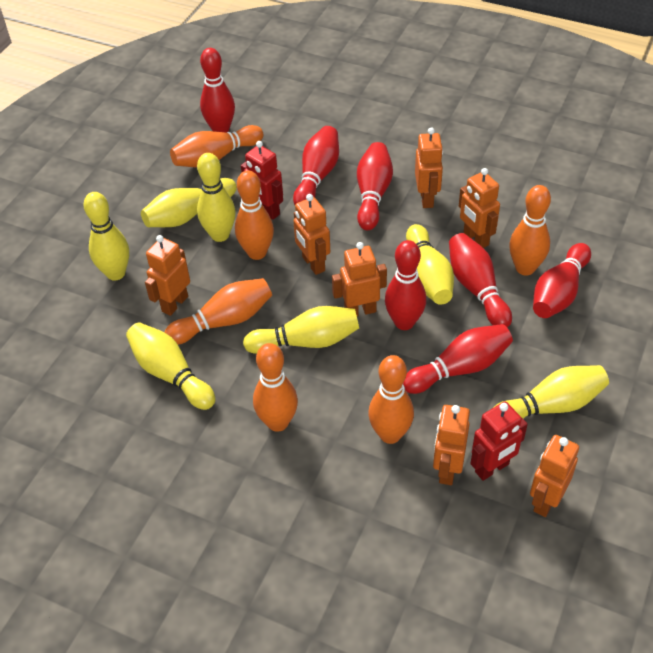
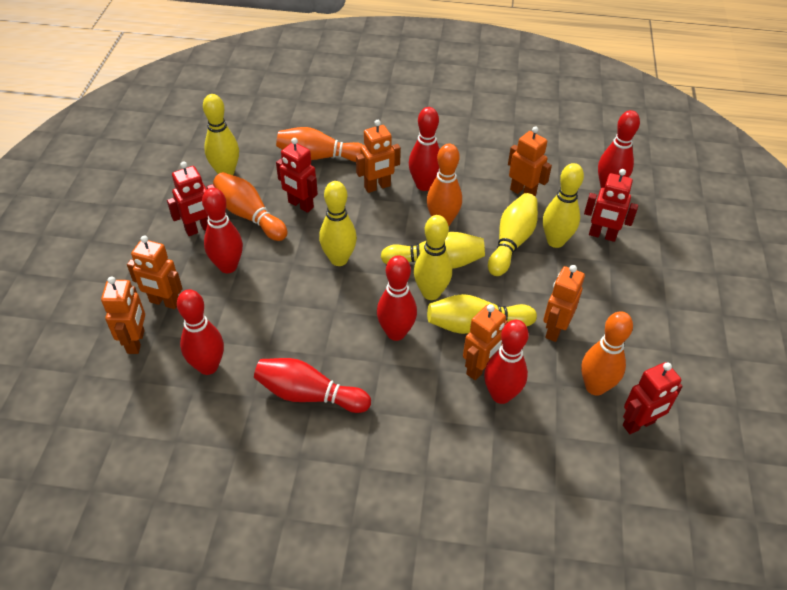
orange bowling pin: 6 -> 4
orange robot: 7 -> 6
red robot: 2 -> 4

